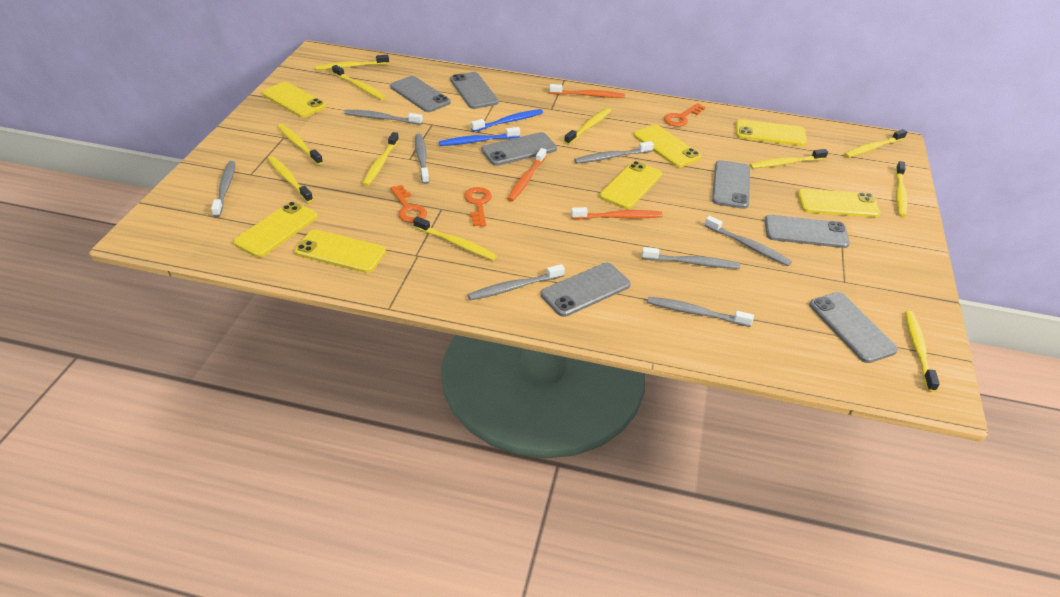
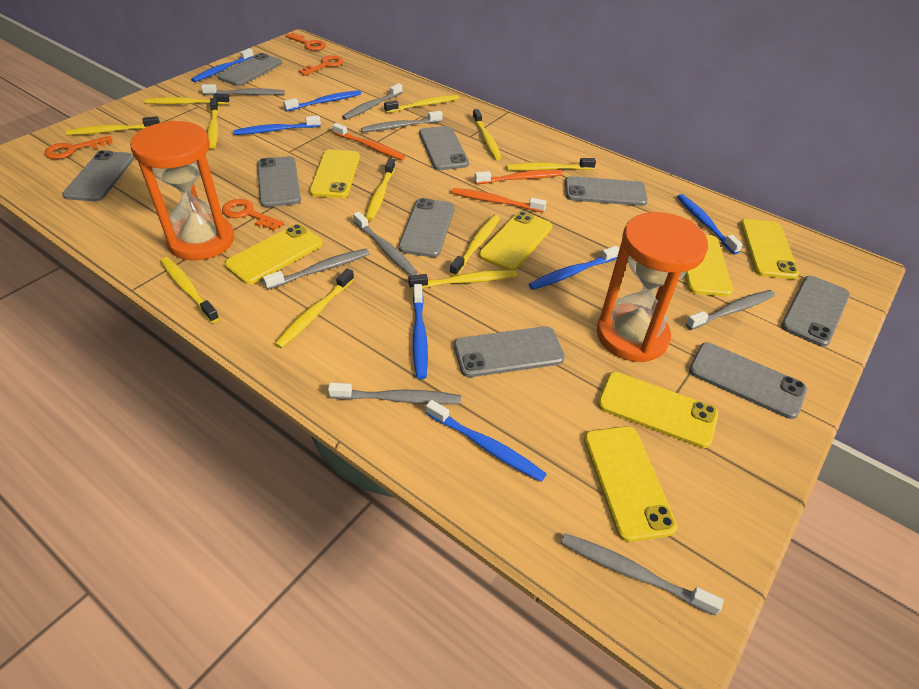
blue toothbrush: 2 -> 7
grey phone: 7 -> 9
orange hourglass: 0 -> 2
orange key: 3 -> 4

